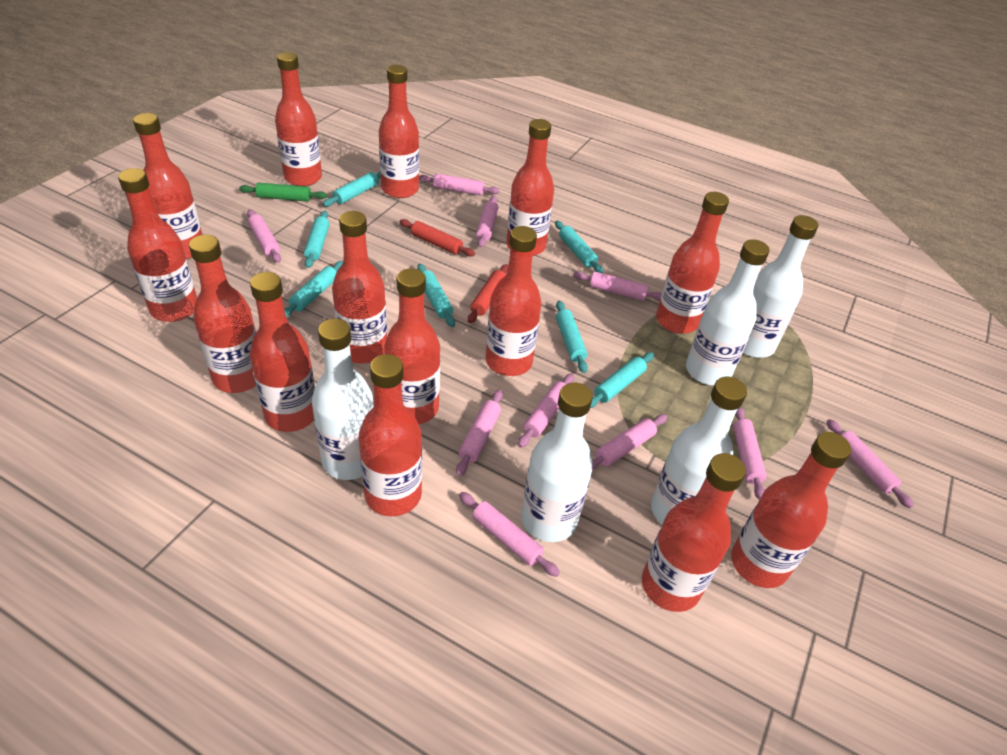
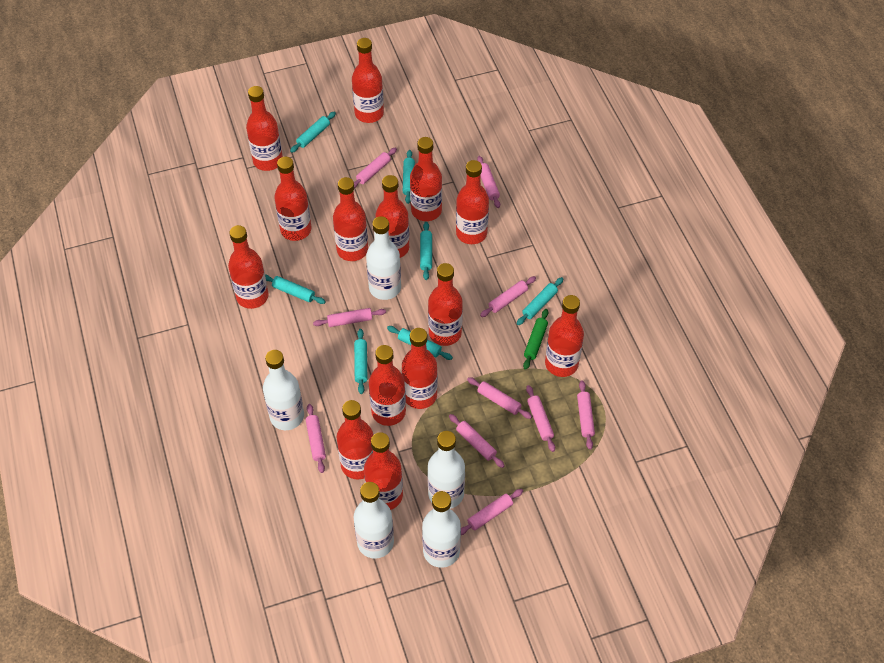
red rolling pin: 2 -> 0

